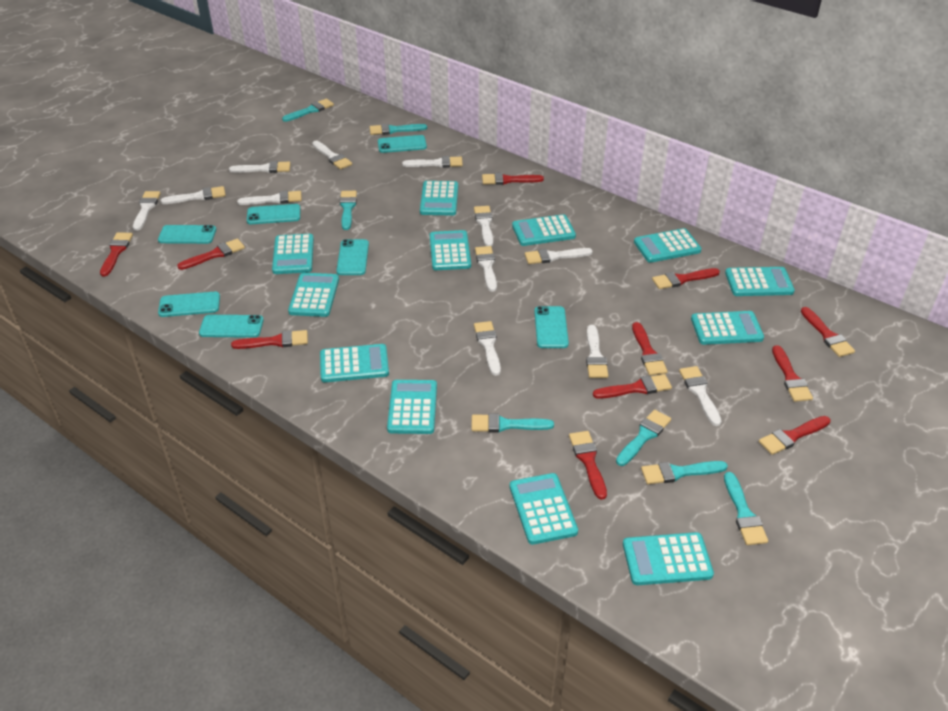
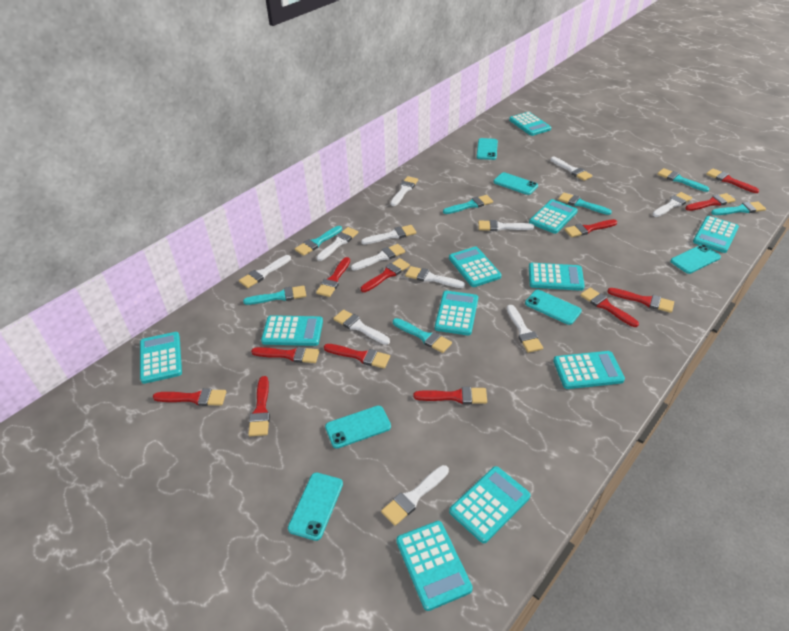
red brush: 11 -> 12
turquoise calculator: 12 -> 11
turquoise phone: 7 -> 6

